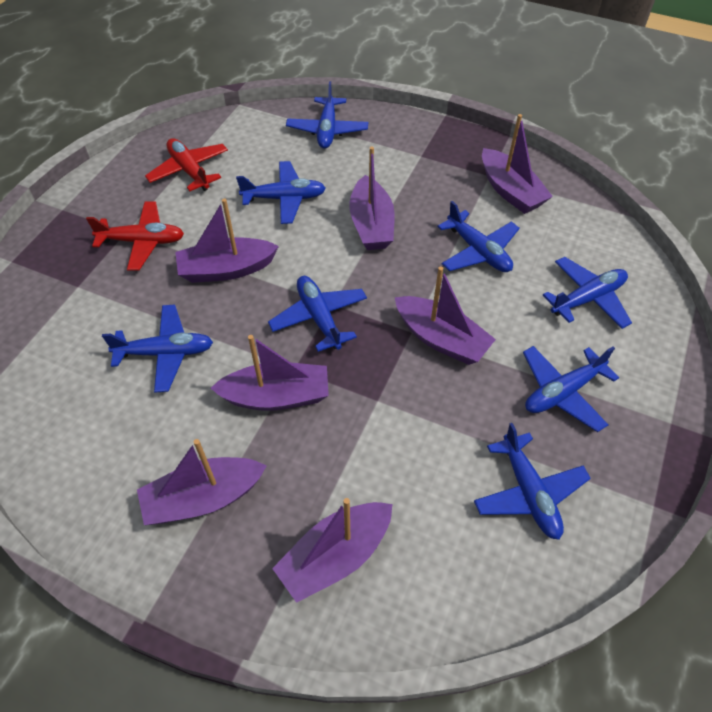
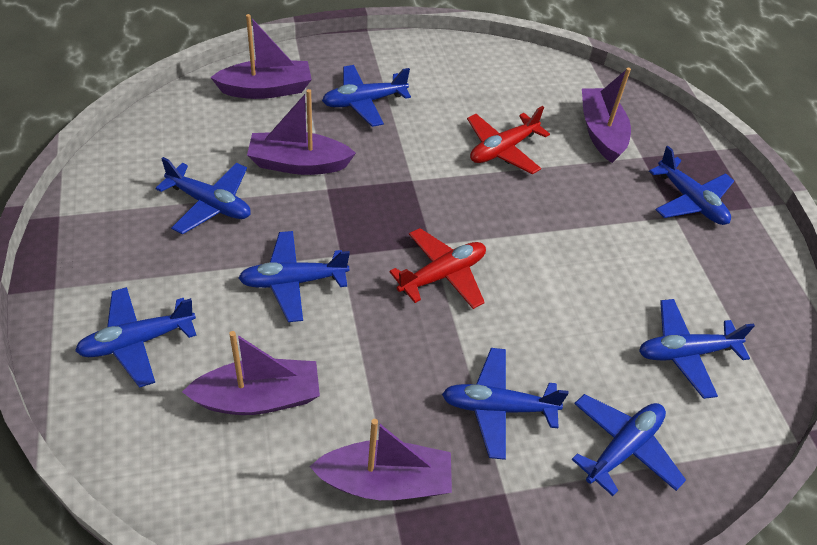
purple boat: 7 -> 5

